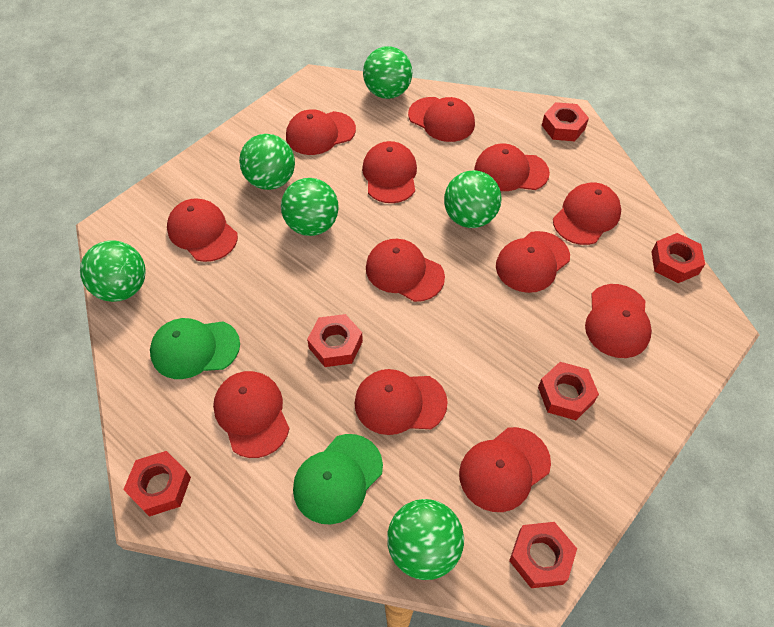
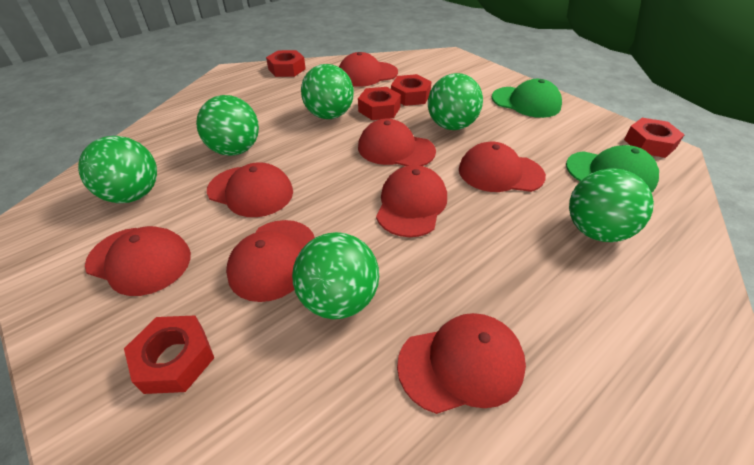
red cap: 12 -> 8
red nut: 6 -> 5

